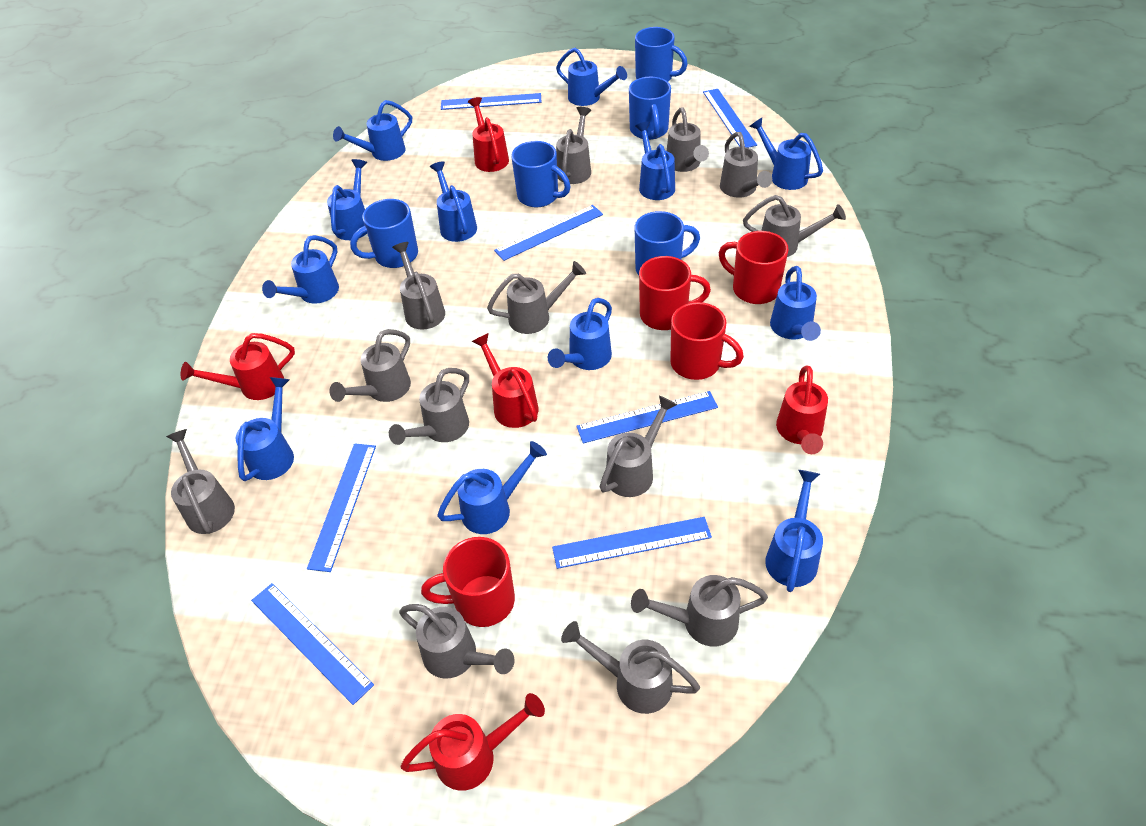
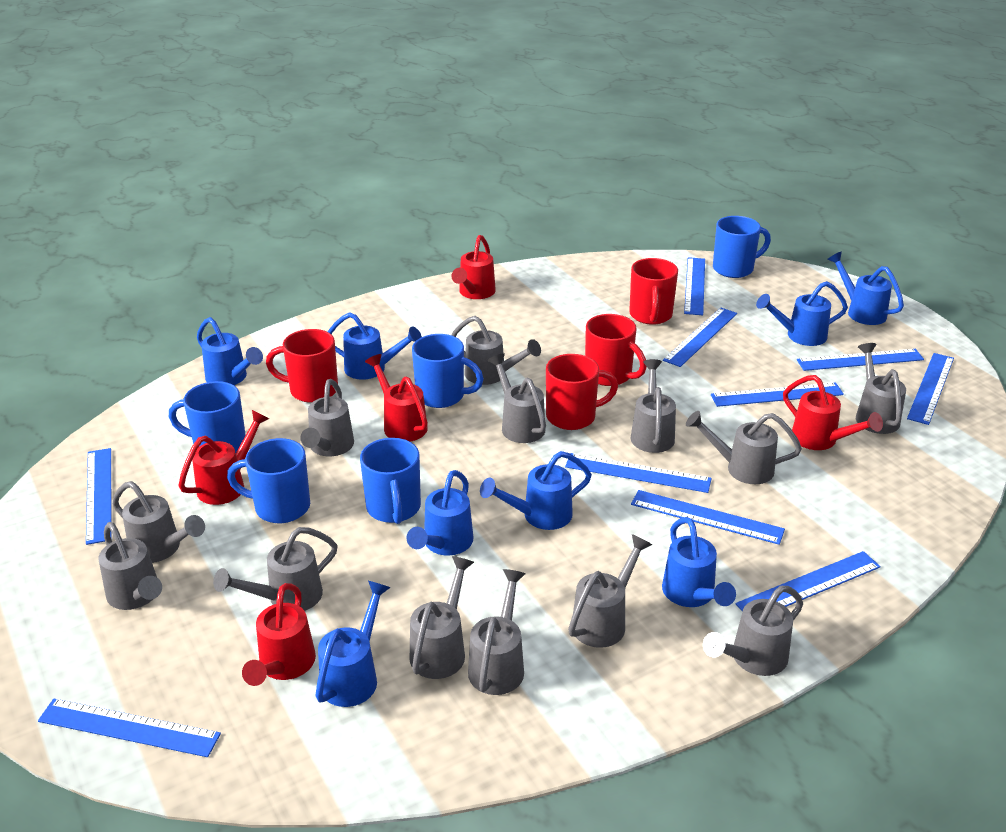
blue ruler: 7 -> 10
blue watering can: 12 -> 8

